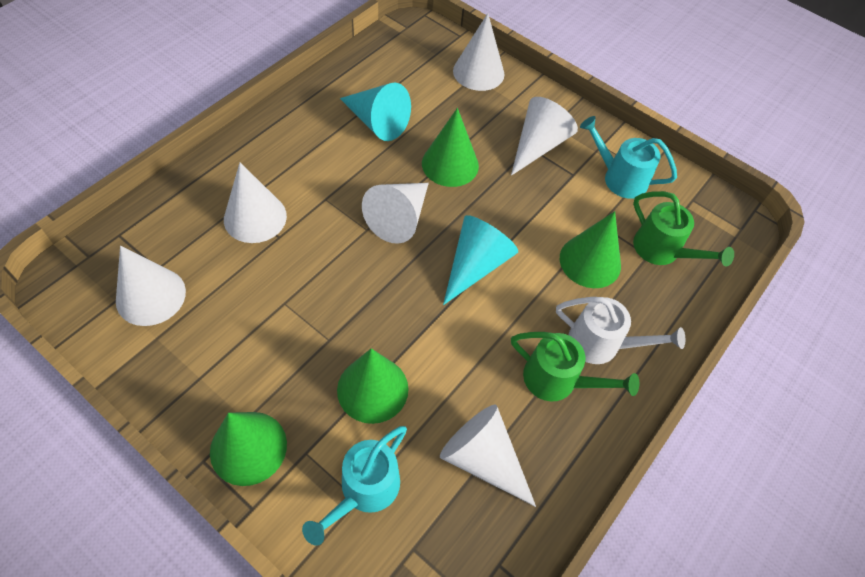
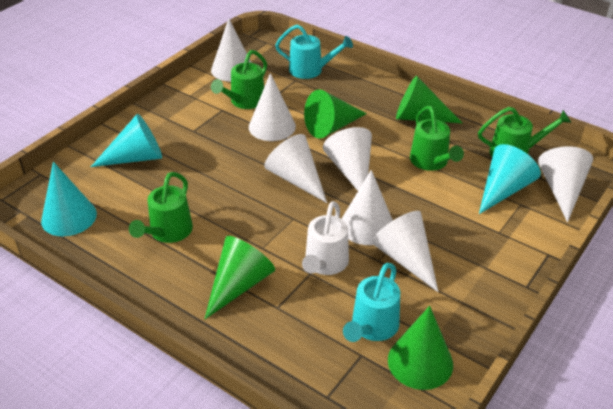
green watering can: 2 -> 4
turquoise cone: 2 -> 3
white cone: 6 -> 7

